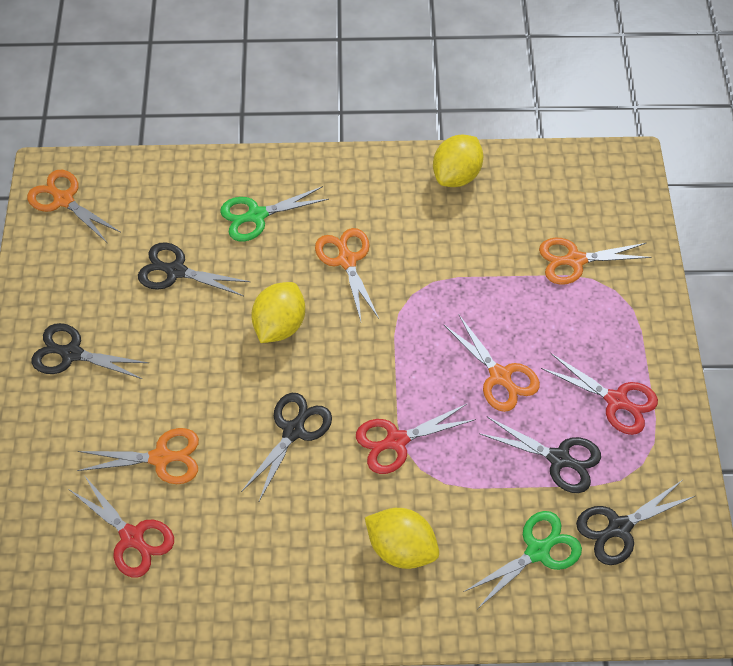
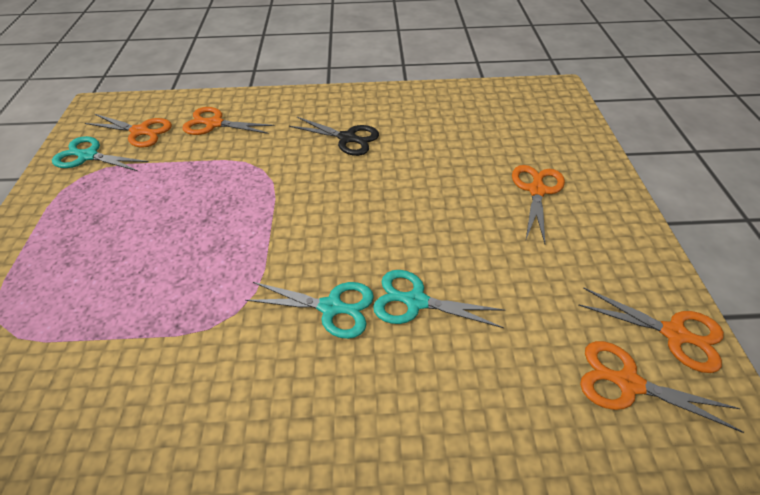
black scissors: 5 -> 1
green scissors: 2 -> 0
red scissors: 3 -> 0
turquoise scissors: 0 -> 3
yellow lemon: 3 -> 0

